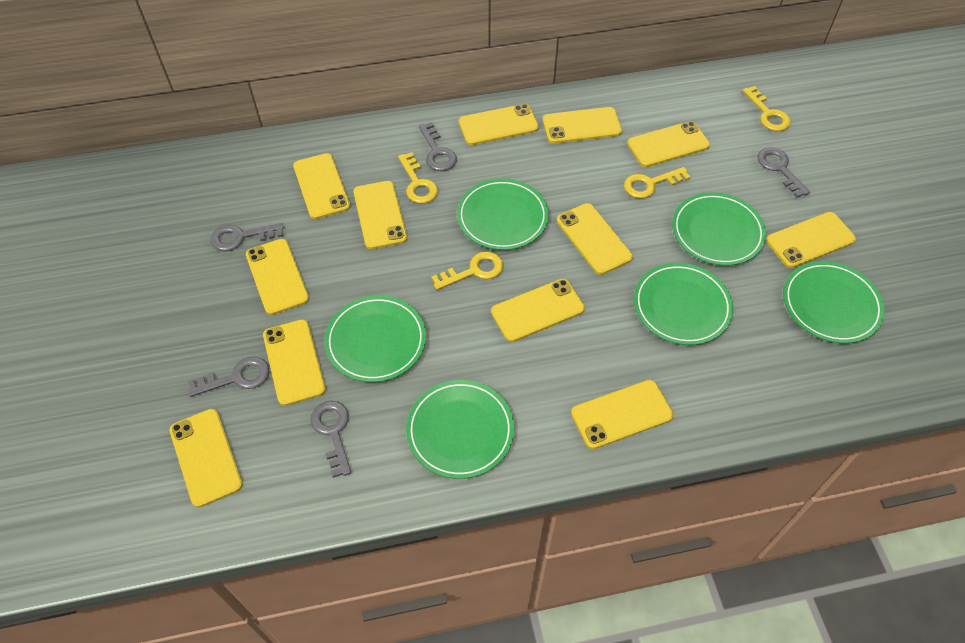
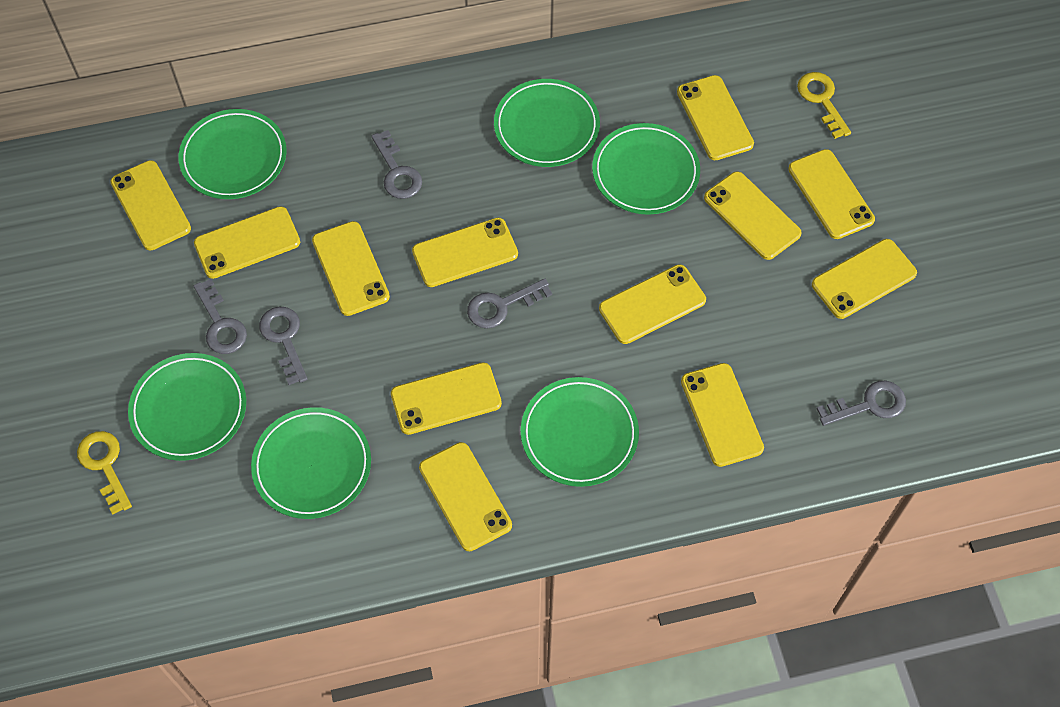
yellow key: 4 -> 2

